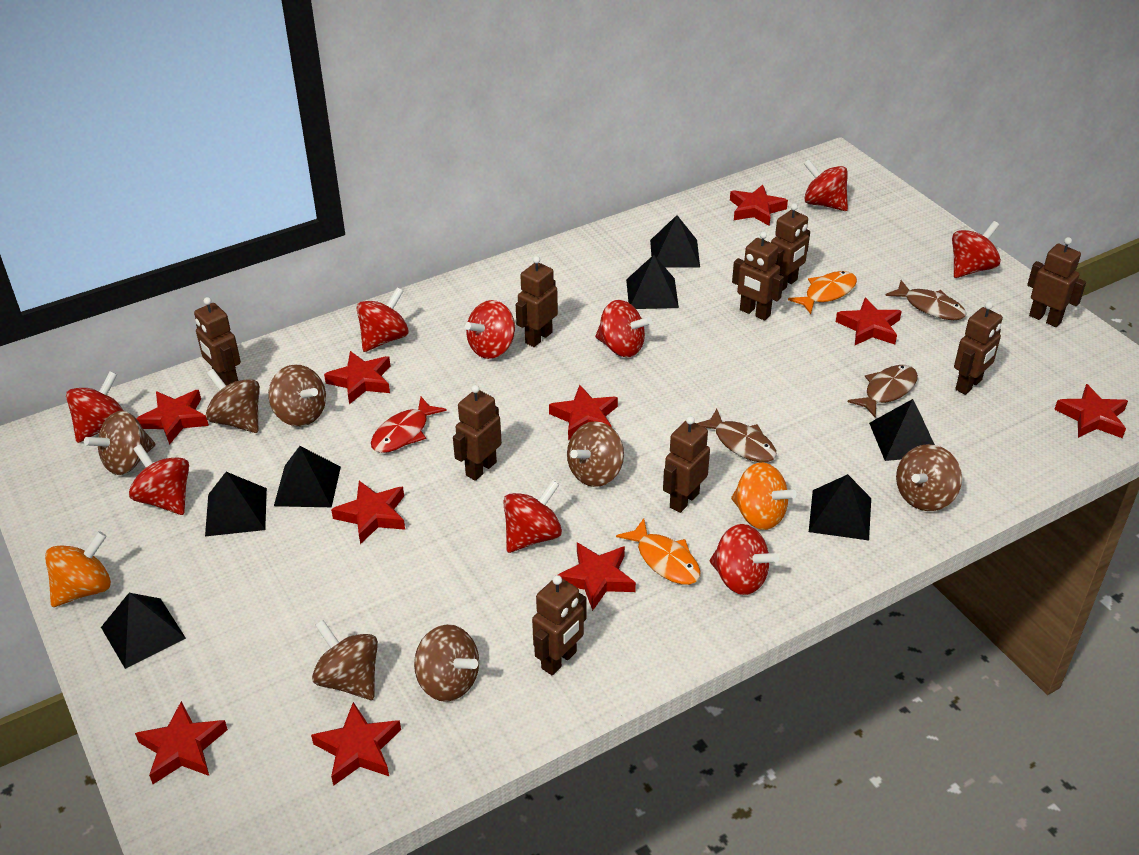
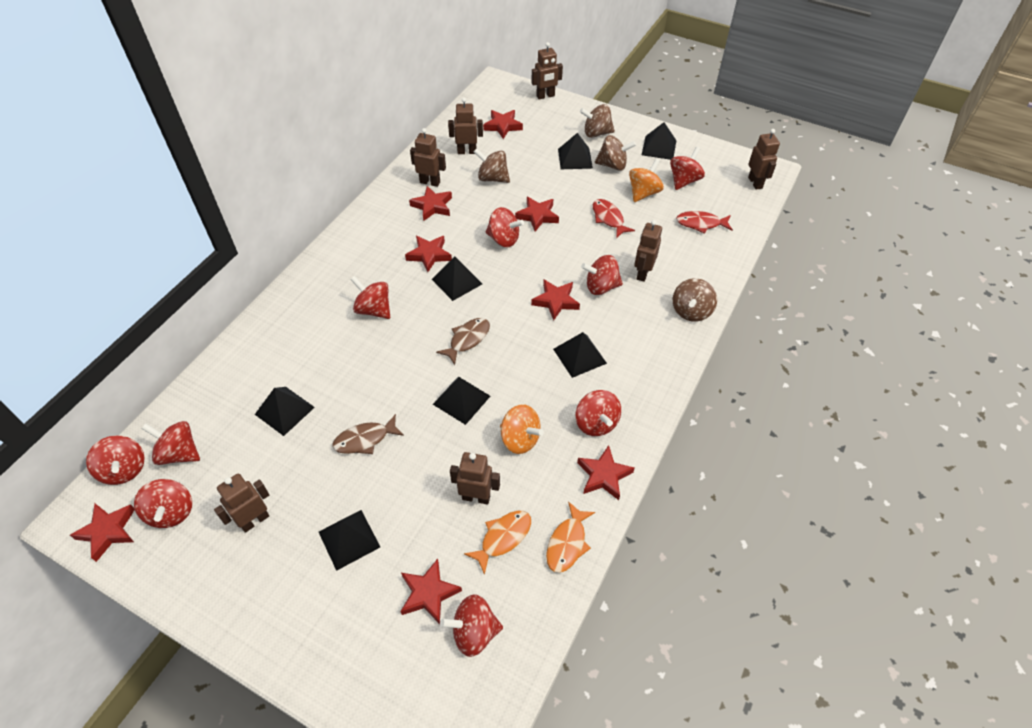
brown fish: 3 -> 2
brown robot: 9 -> 7
brown spinning top: 7 -> 4
red fish: 1 -> 2
red star: 10 -> 8

